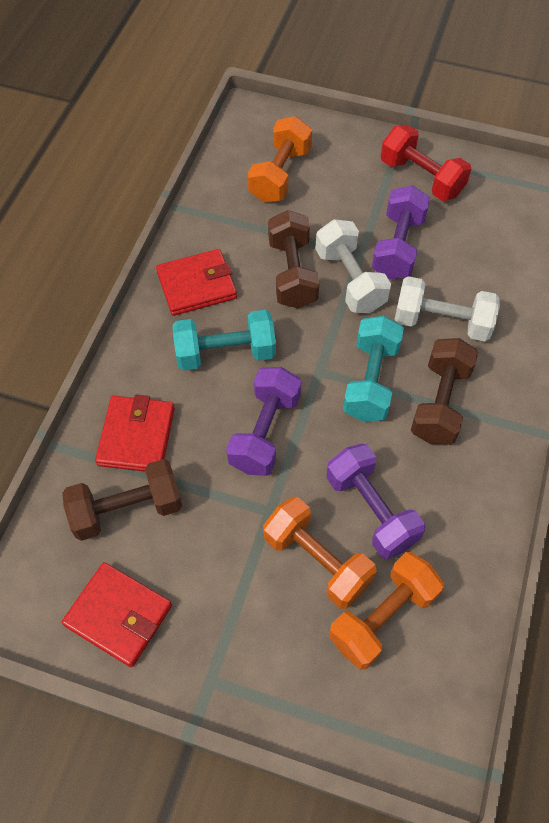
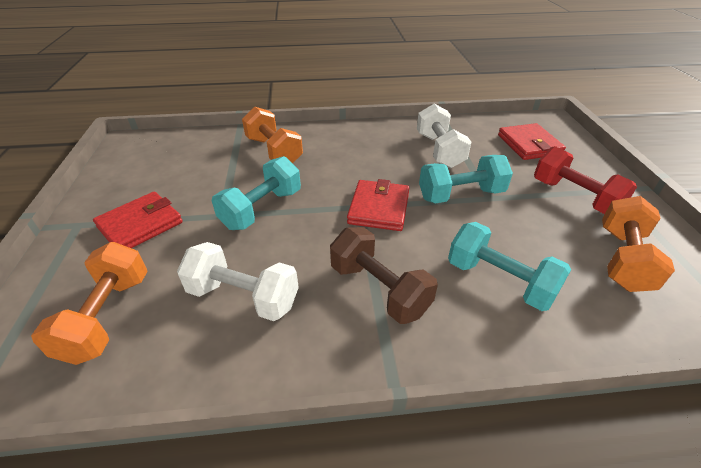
brown dumbbell: 3 -> 1
purple dumbbell: 3 -> 0
turquoise dumbbell: 2 -> 3

